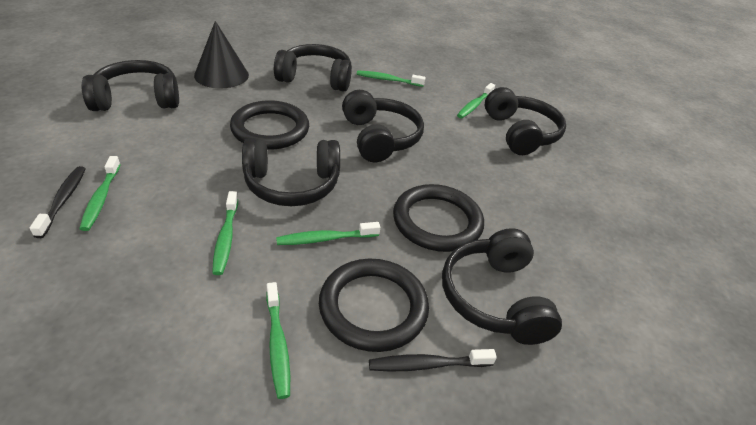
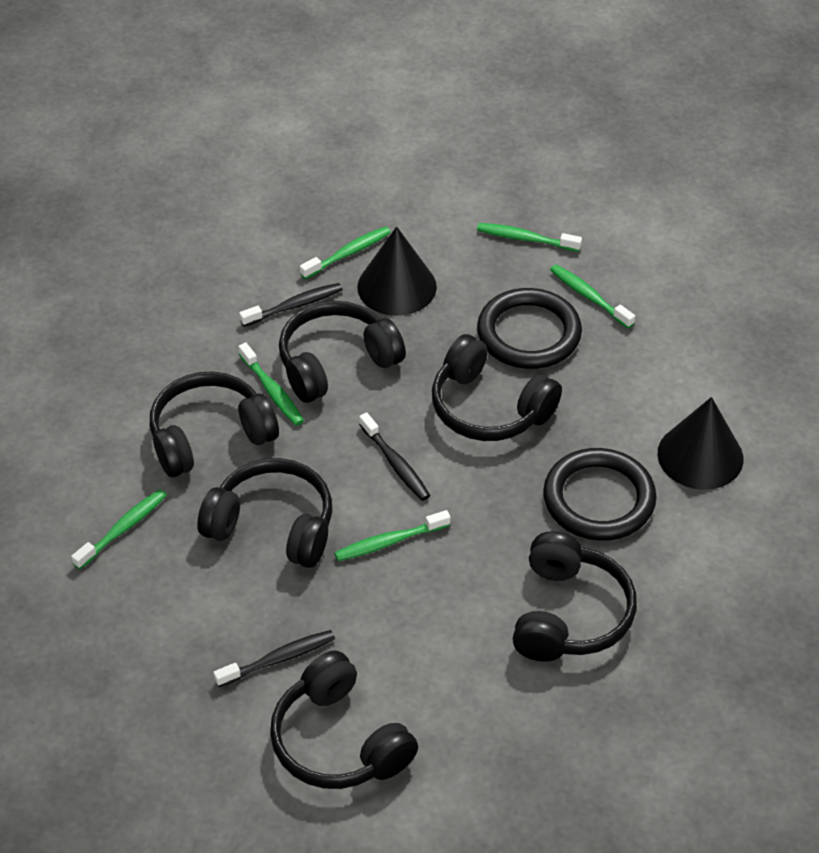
black cone: 1 -> 2
black ring: 3 -> 2
black toothbrush: 2 -> 3

